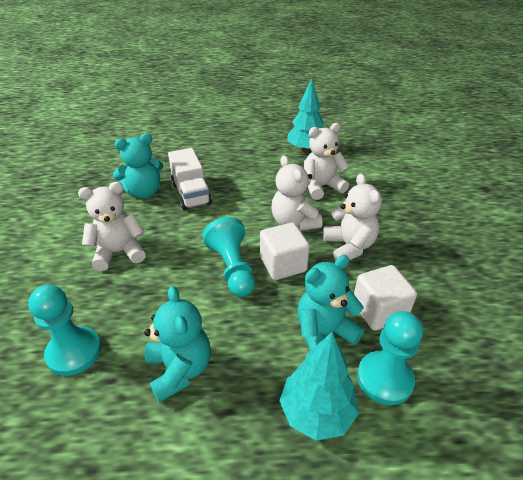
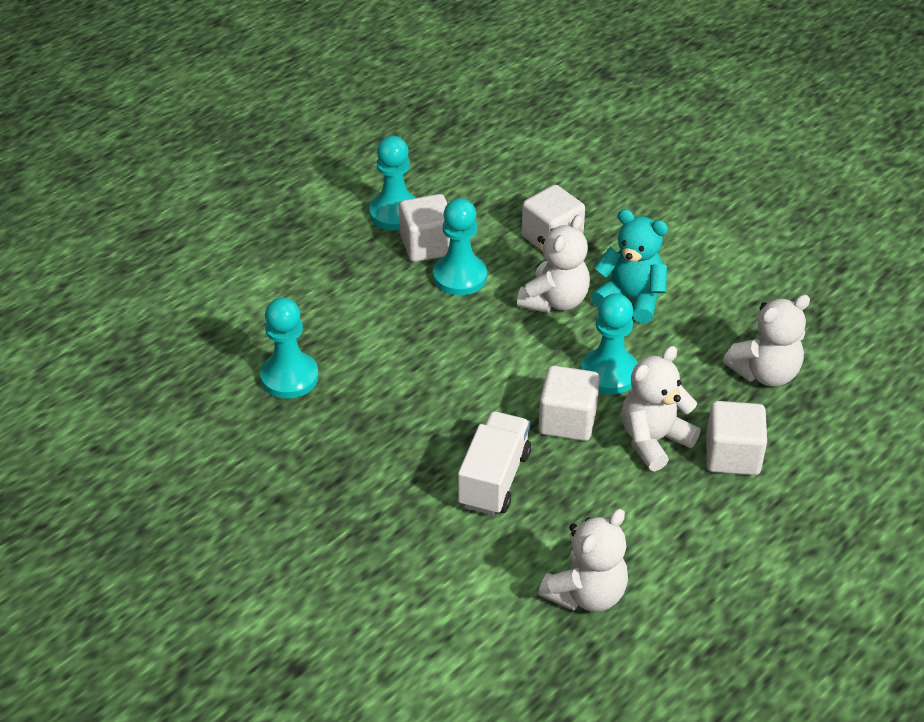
turquoise pawn: 3 -> 4
turquoise teddy bear: 3 -> 1
turquoise tree: 2 -> 0
white cube: 2 -> 4

